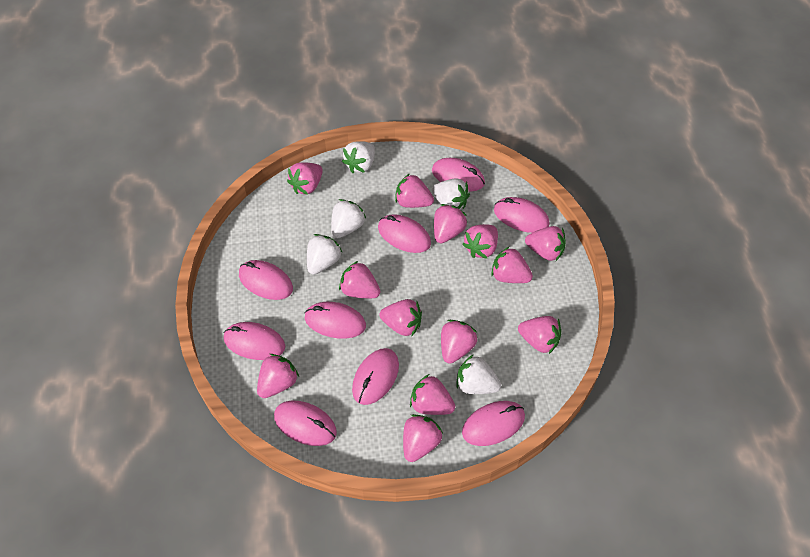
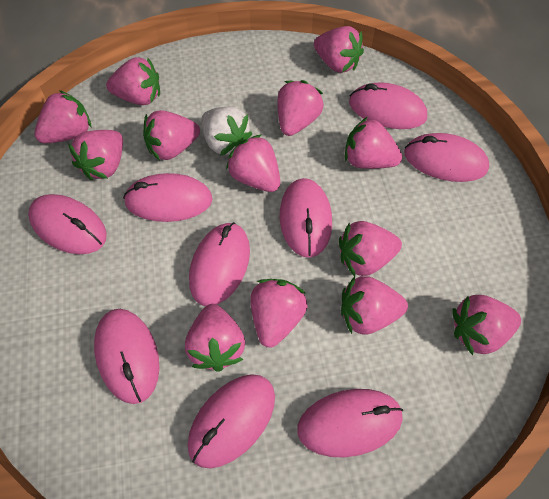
white strawberry: 5 -> 1

